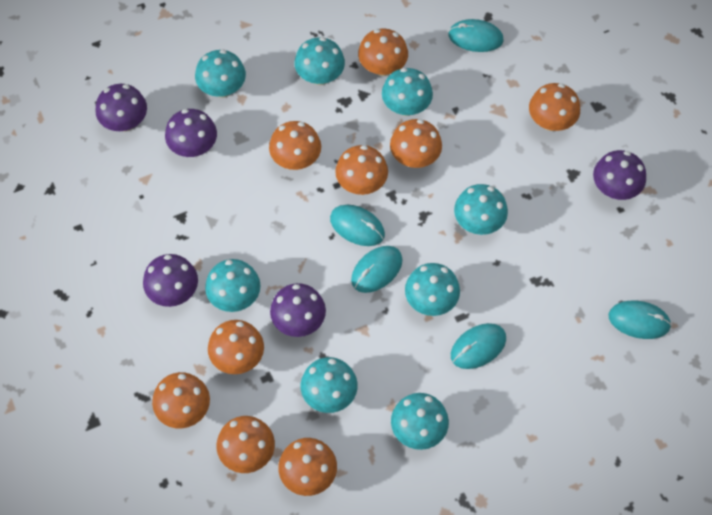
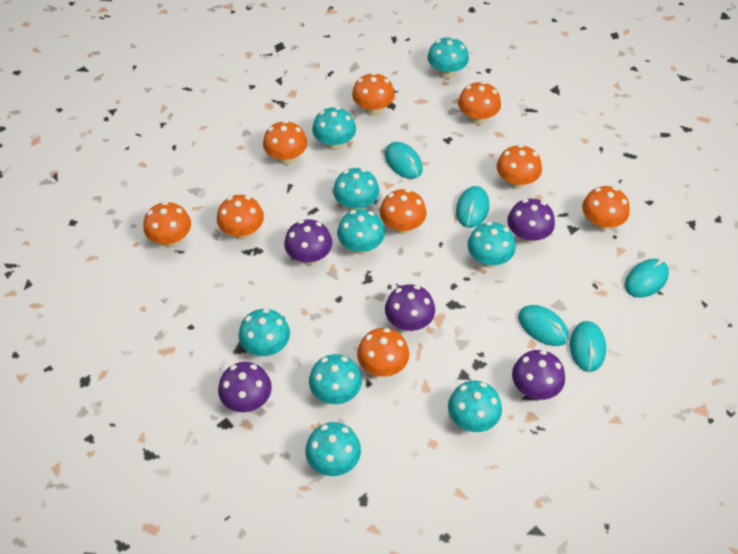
turquoise mushroom: 8 -> 9

